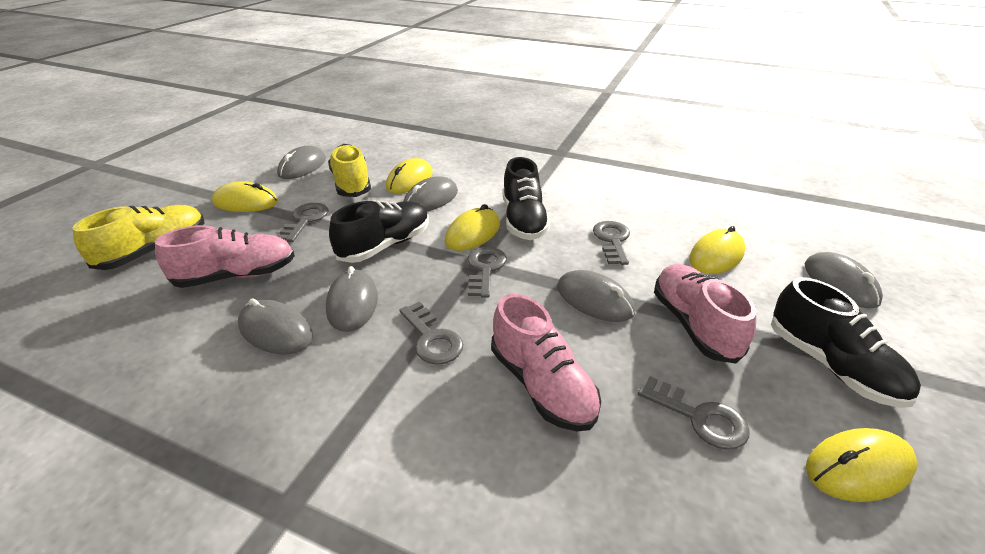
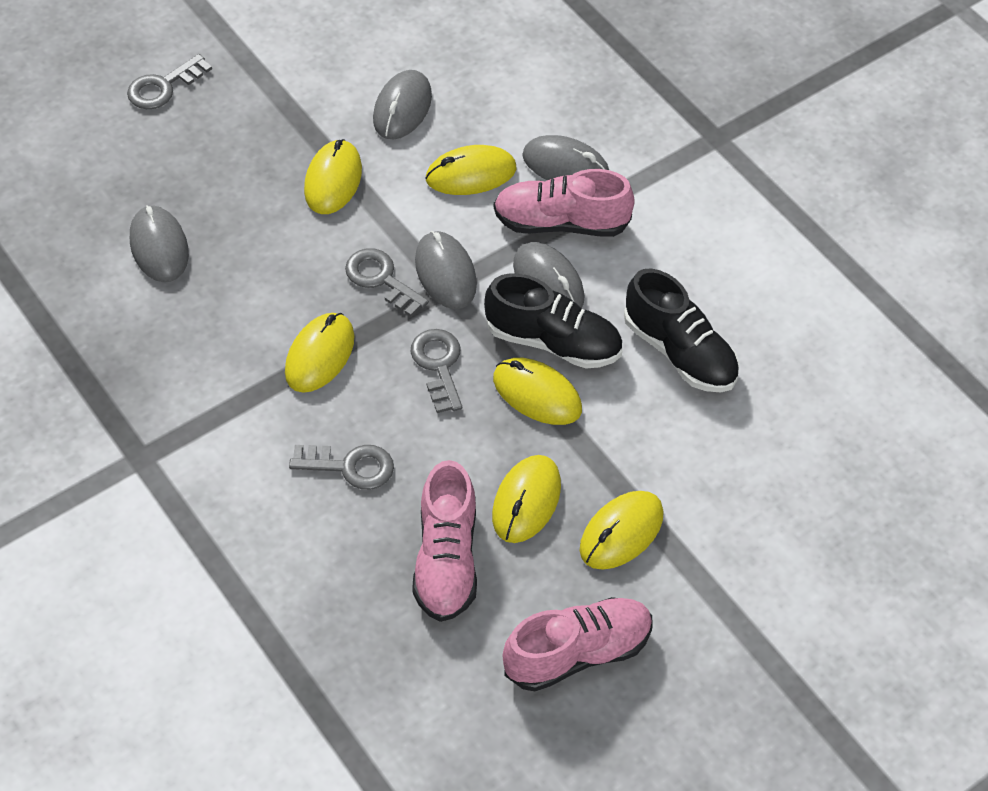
black shoe: 3 -> 2
grey key: 5 -> 4
grey mouse: 6 -> 5
yellow mouse: 5 -> 6
yellow shoe: 2 -> 0

